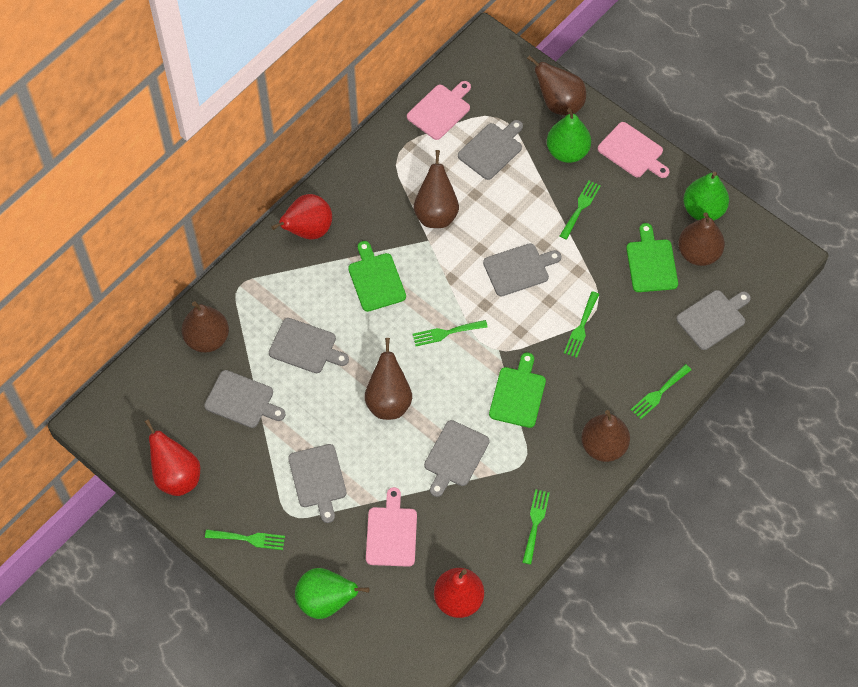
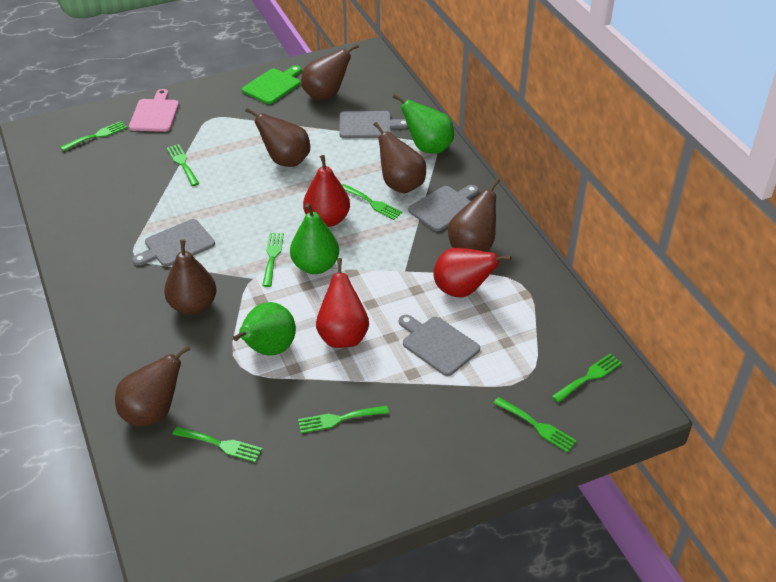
green cutting board: 3 -> 1
green fork: 6 -> 8
grey cutting board: 7 -> 4
pink cutting board: 3 -> 1

